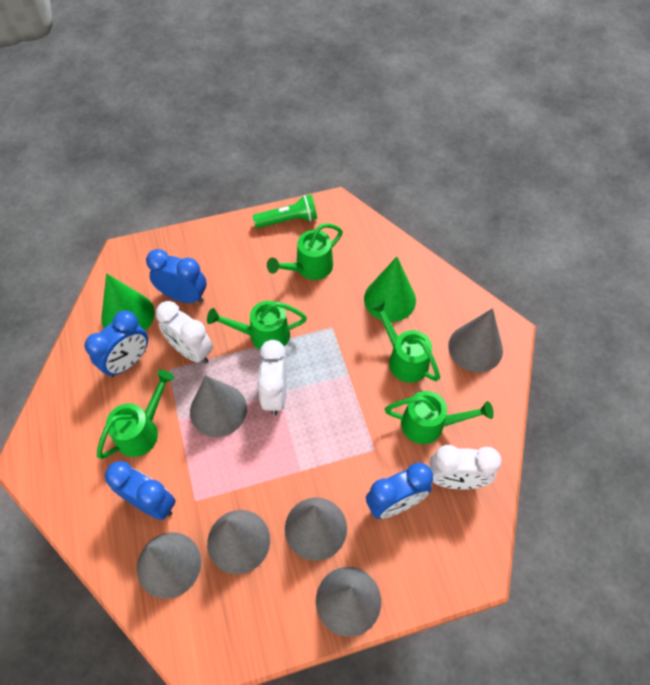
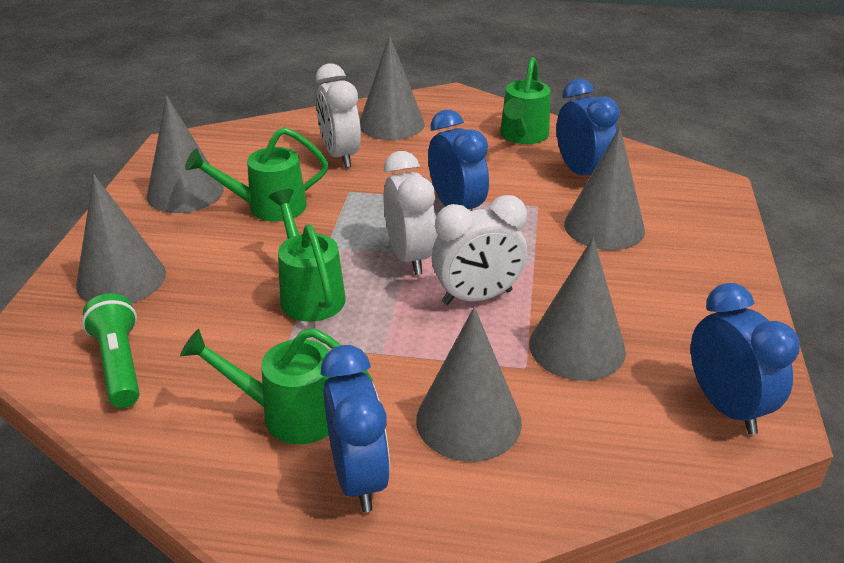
green cone: 2 -> 0
green watering can: 5 -> 4

